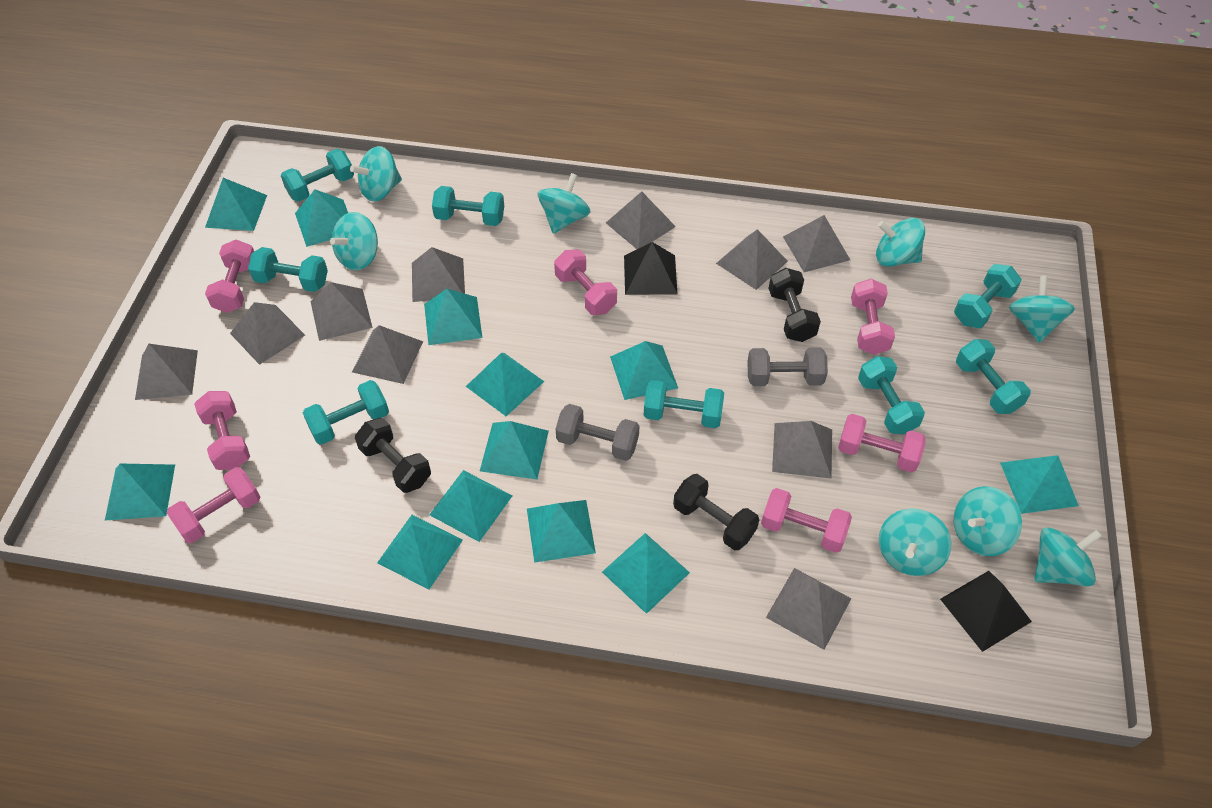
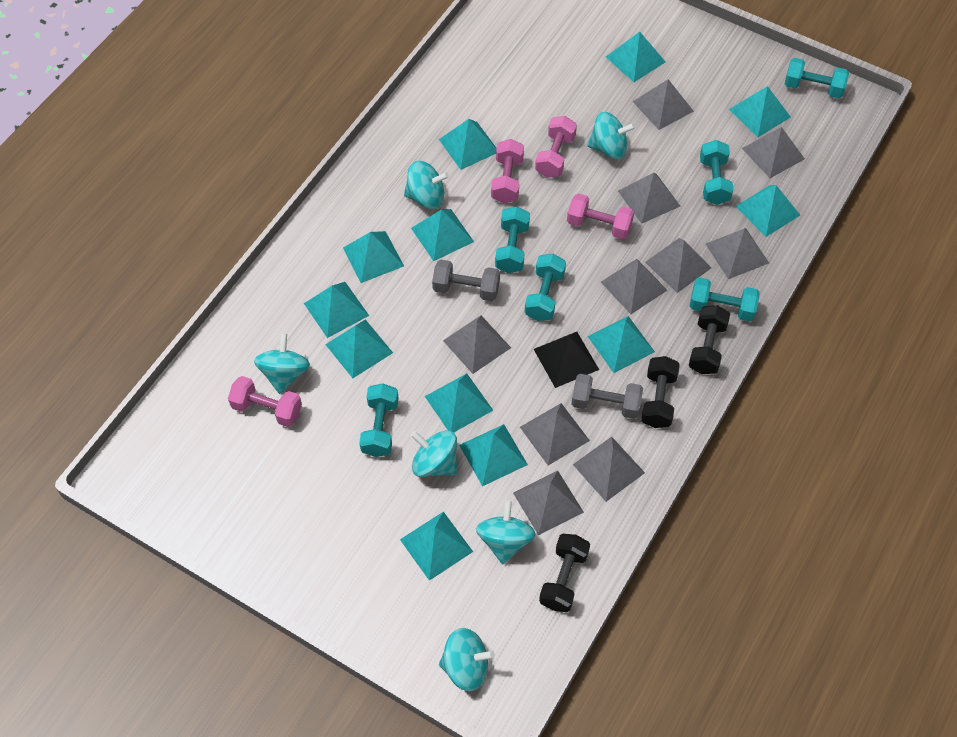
black pyramid: 2 -> 1
pink dumbbell: 7 -> 4
turquoise dumbbell: 8 -> 6
turquoise spinning top: 8 -> 6

